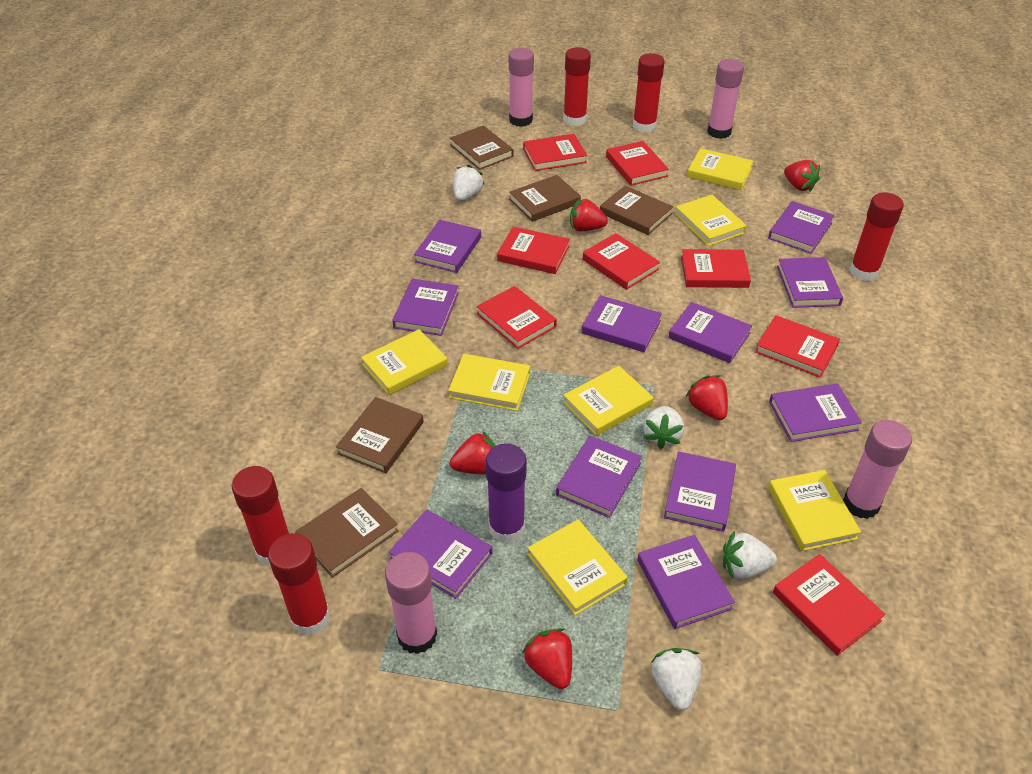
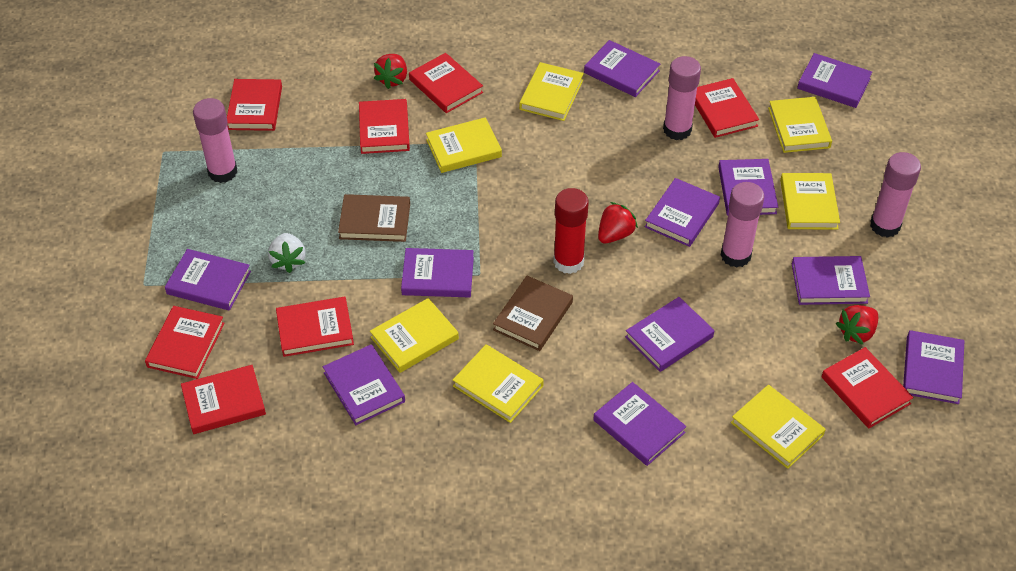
brown book: 5 -> 2
purple glue stick: 1 -> 0
red glue stick: 5 -> 1
red strawberry: 5 -> 3
white strawberry: 4 -> 1

